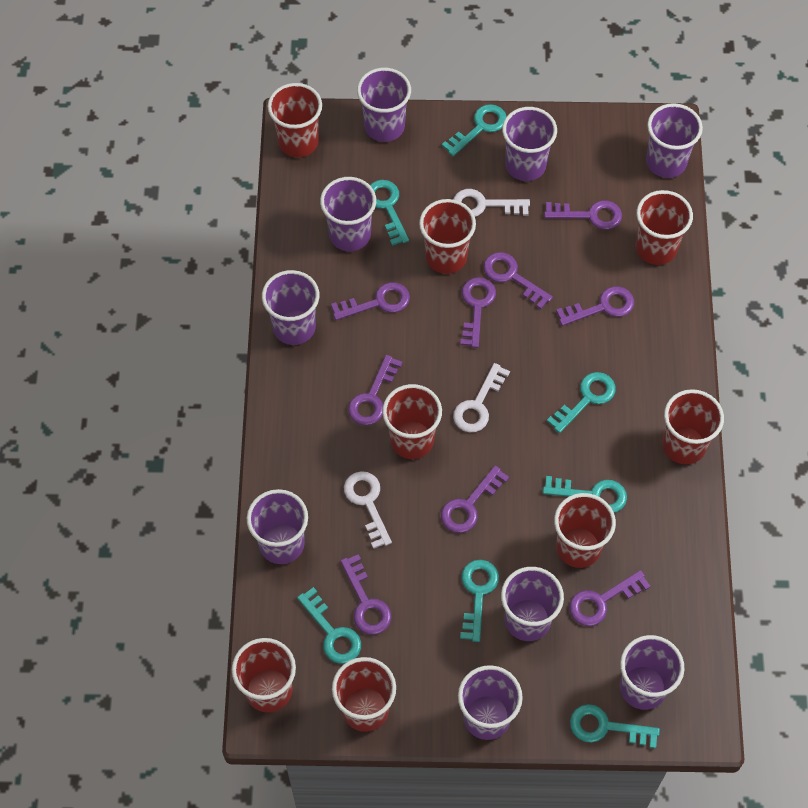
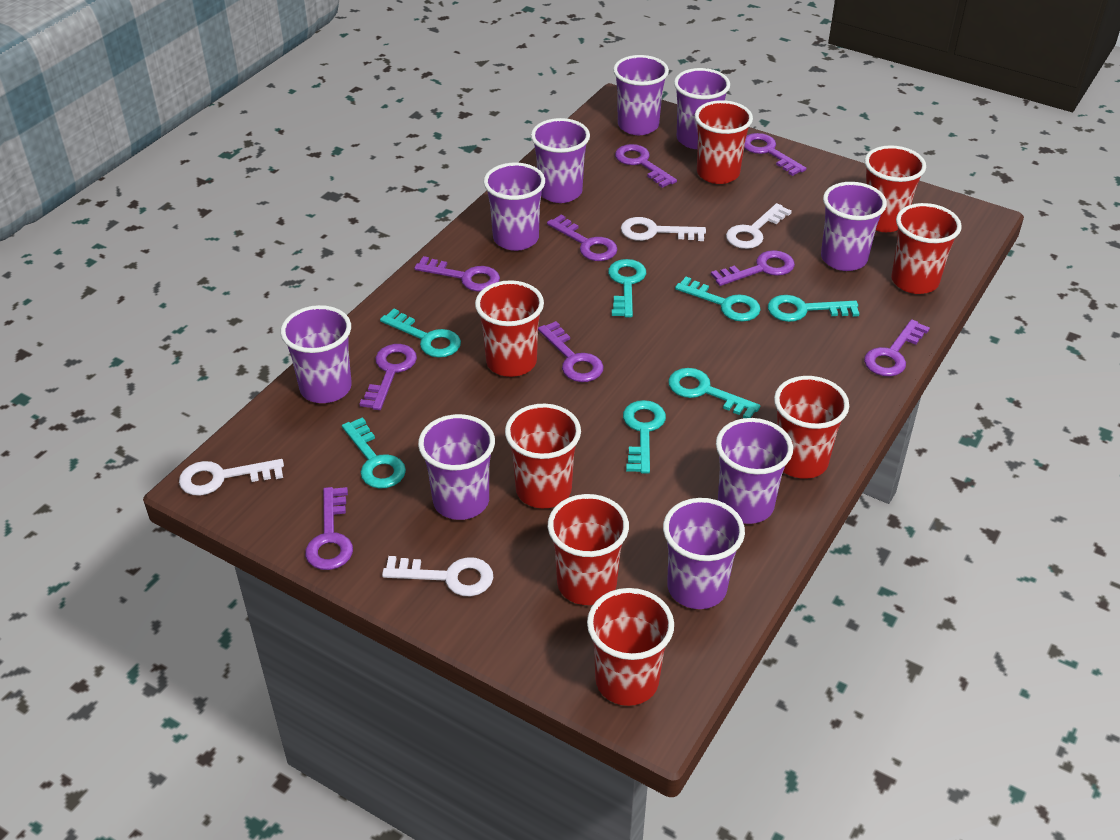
white key: 3 -> 4

